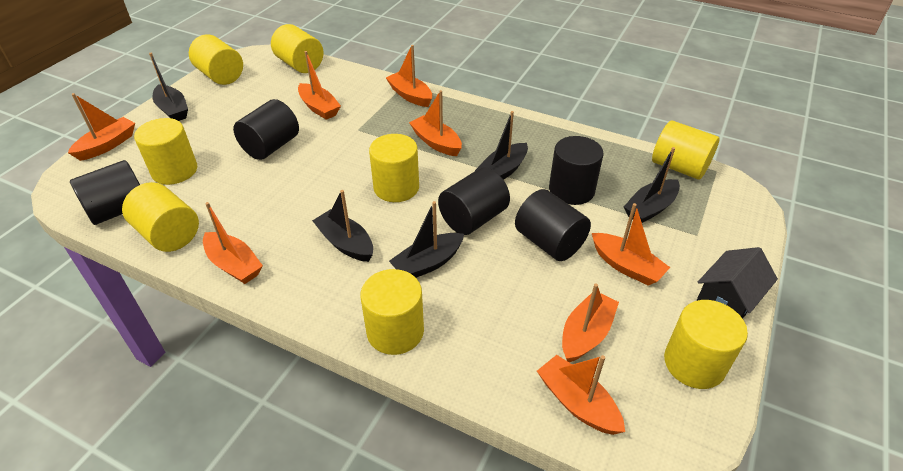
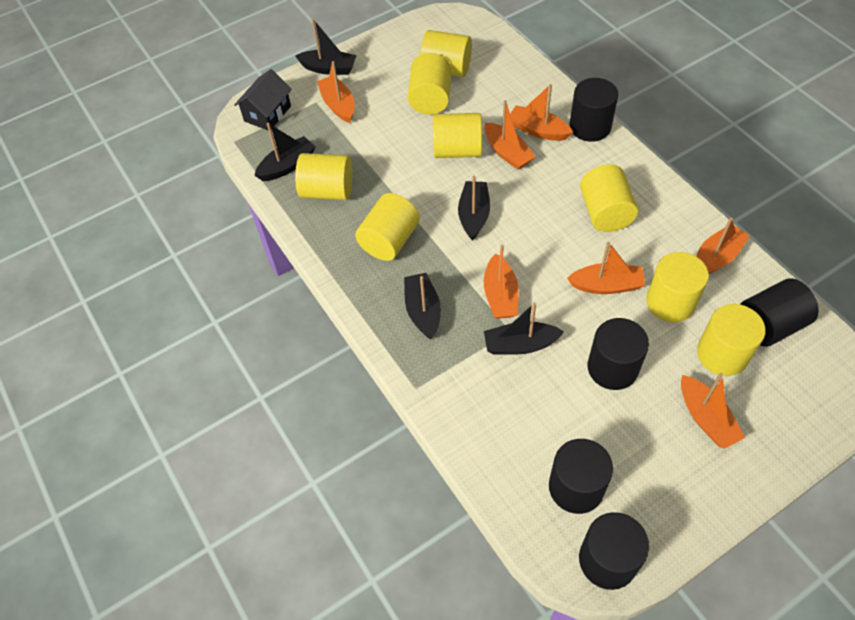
orange boat: 8 -> 7

